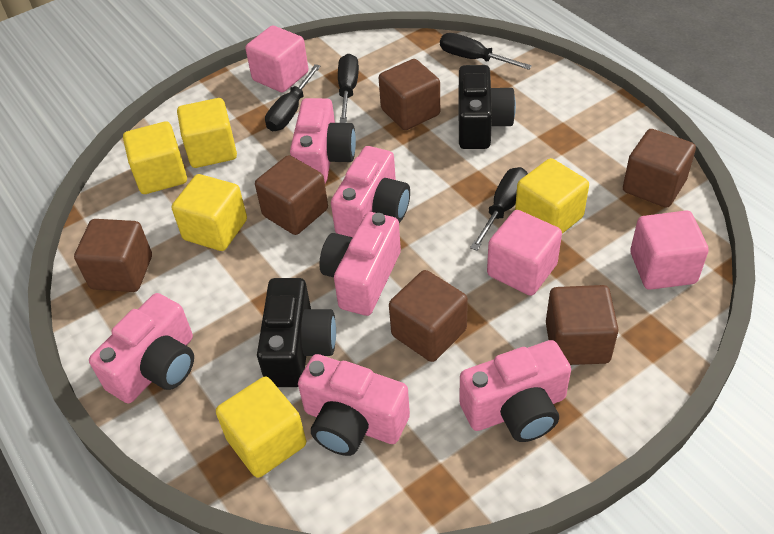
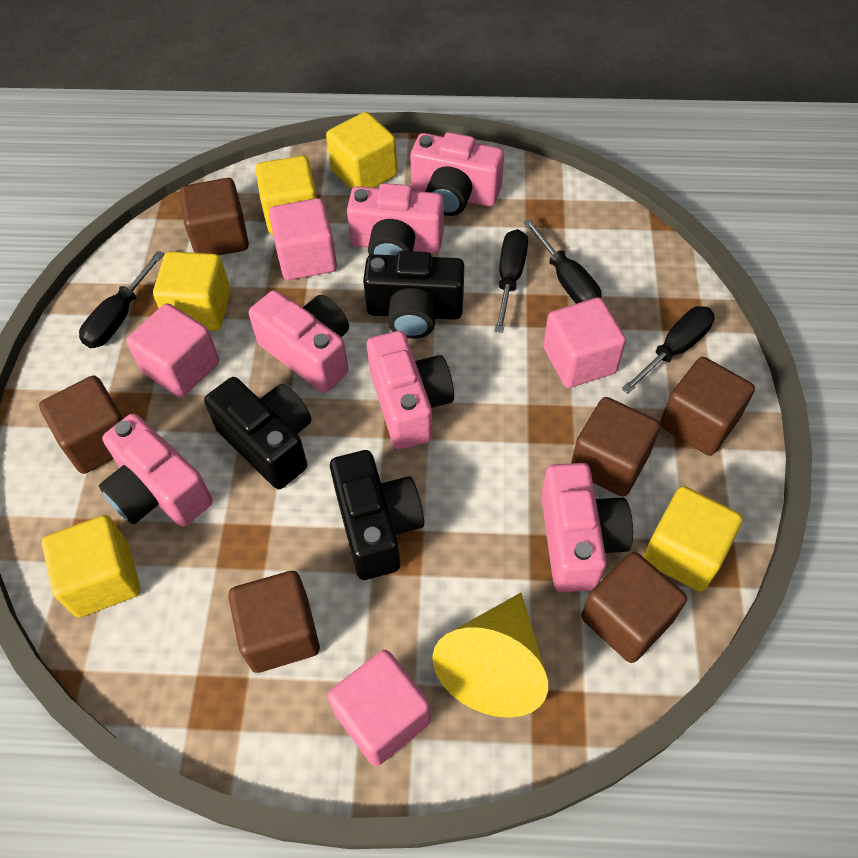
black camera: 2 -> 3
pink cube: 3 -> 4
yellow cone: 0 -> 1

